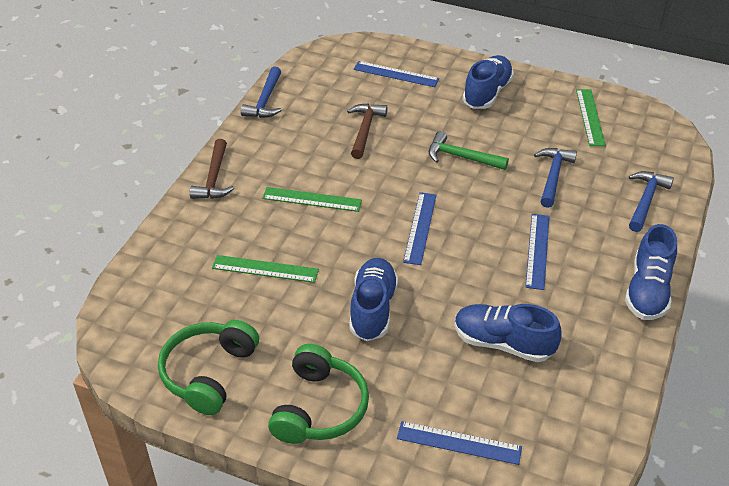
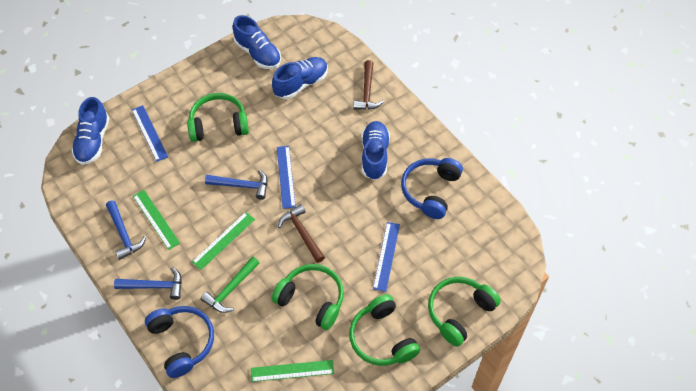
blue headphones: 0 -> 2
blue ruler: 4 -> 3
green headphones: 2 -> 4

